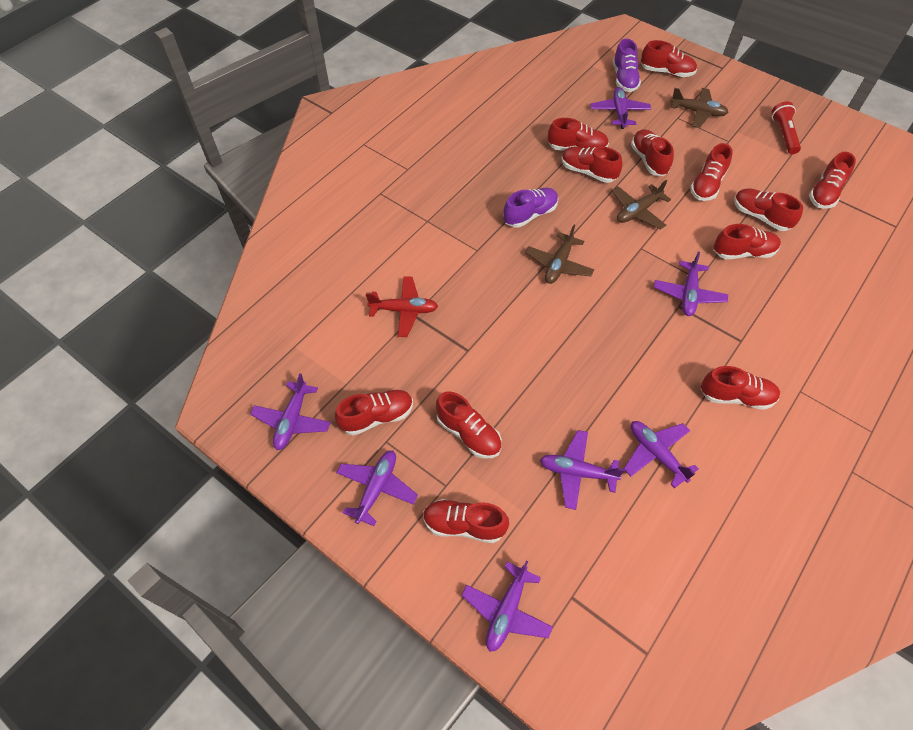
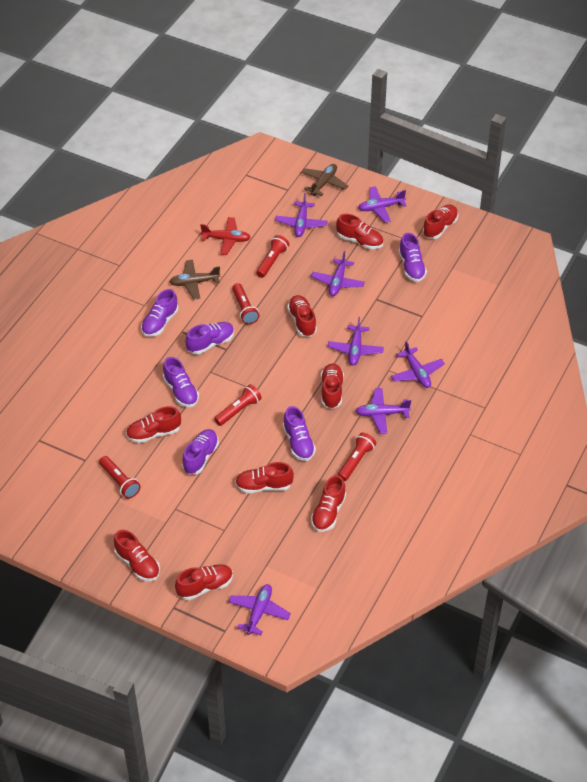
brown plane: 3 -> 2
purple shoe: 2 -> 6
red flashlight: 1 -> 5
red shoe: 12 -> 9

